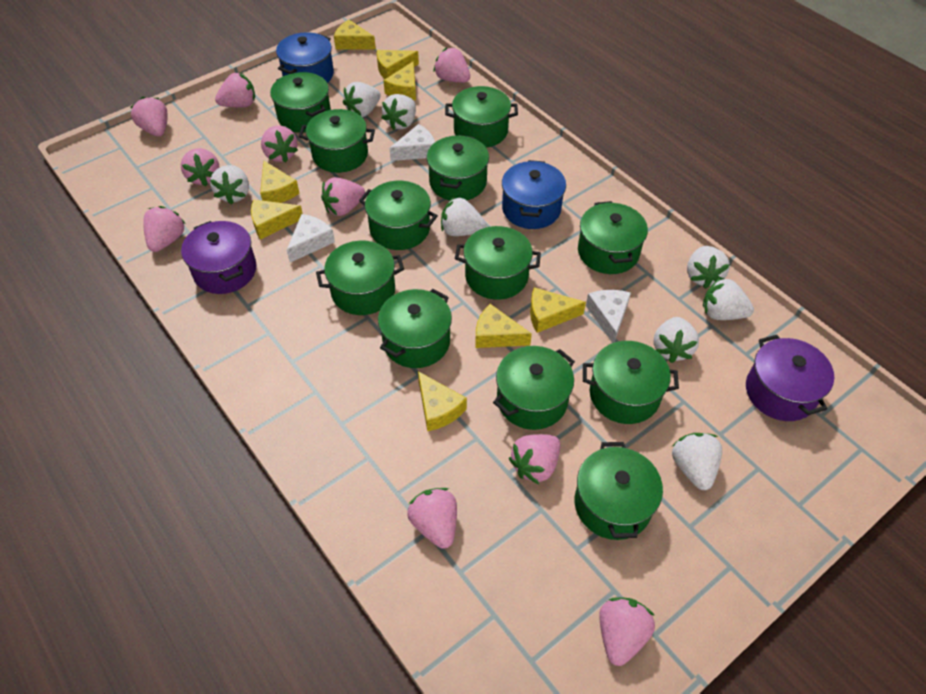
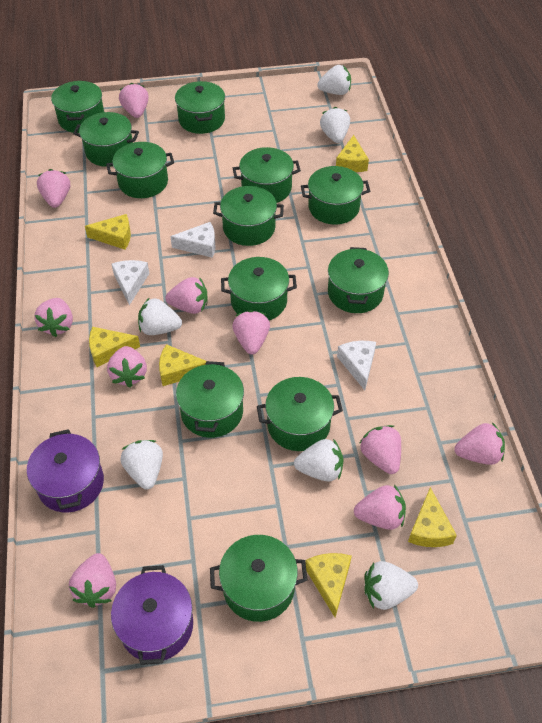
blue pot: 2 -> 0
white strawberry: 8 -> 6
yellow cheese: 8 -> 6

